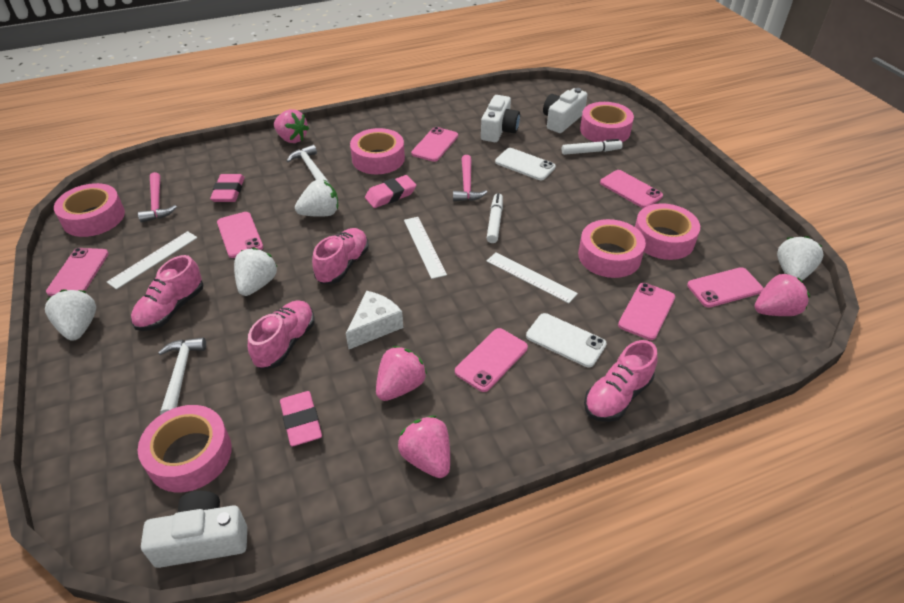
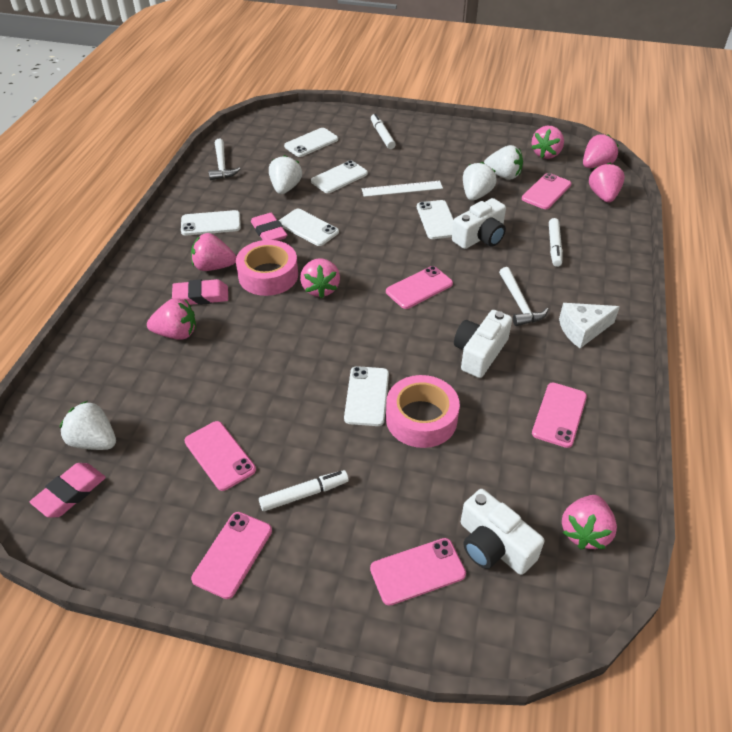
pink hammer: 2 -> 0
pink phone: 7 -> 6
pink shoe: 4 -> 0
pink strawberry: 4 -> 7
pink tape: 6 -> 2
white marker: 2 -> 3
white phone: 2 -> 6
white ruler: 3 -> 1

